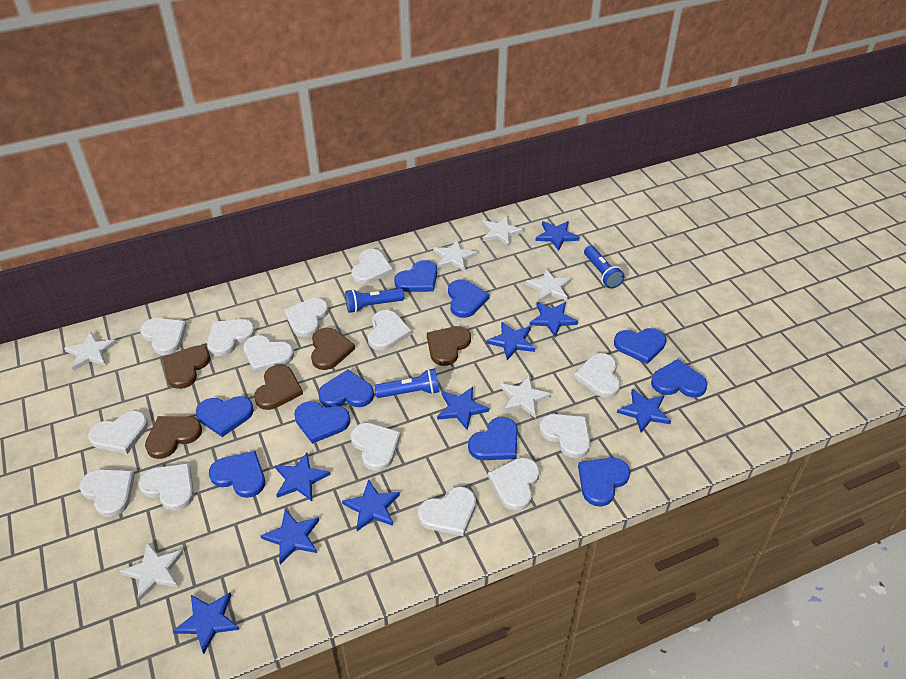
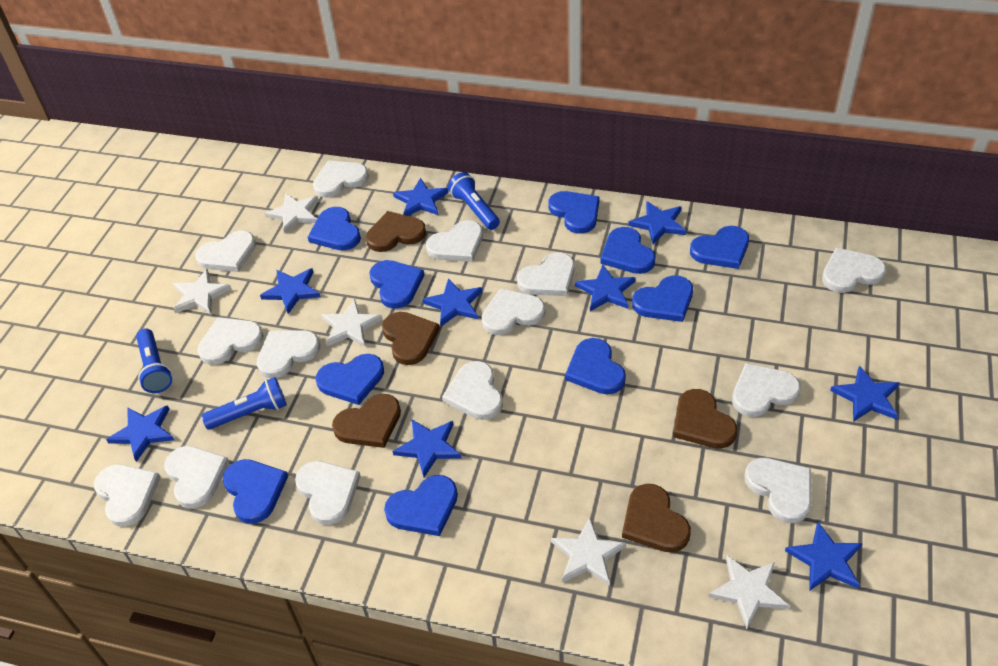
white star: 6 -> 5

